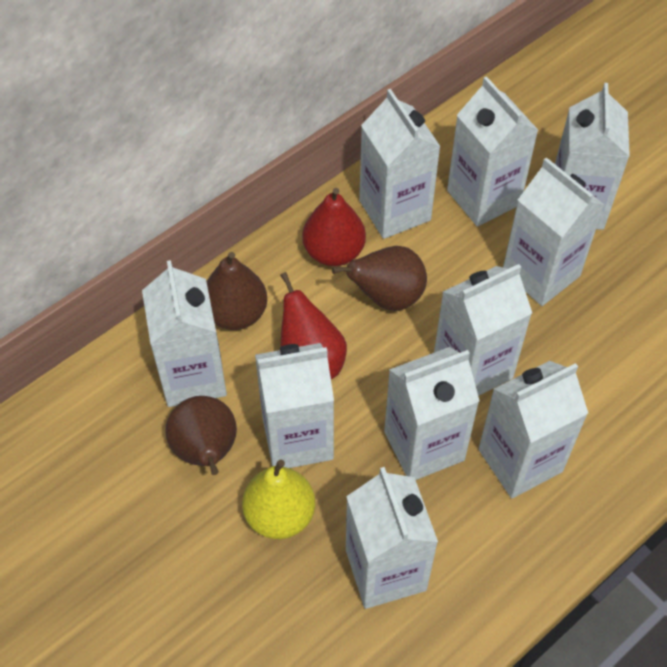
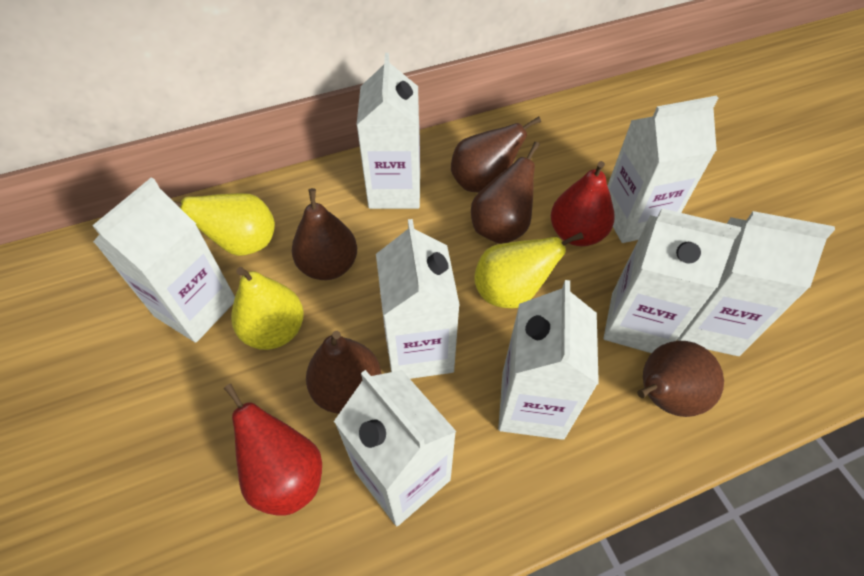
brown pear: 3 -> 5
white carton: 10 -> 8
yellow pear: 1 -> 3

